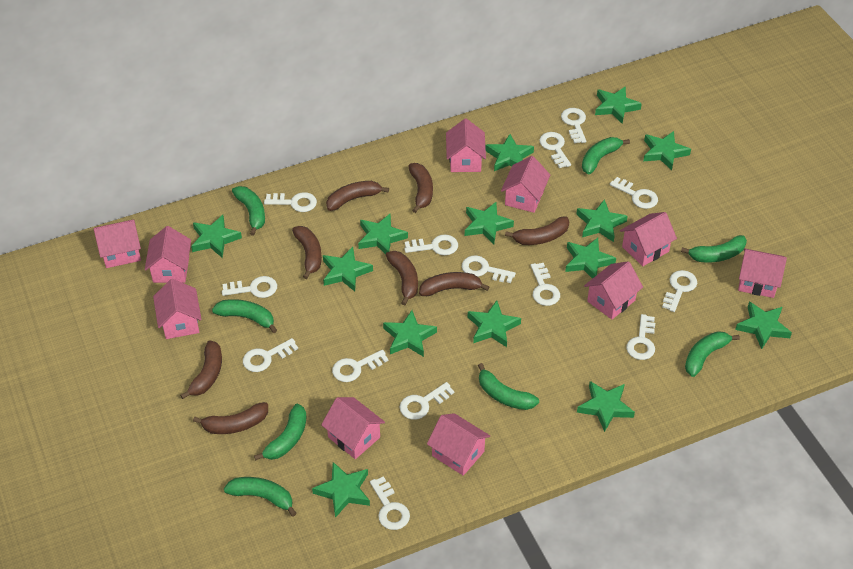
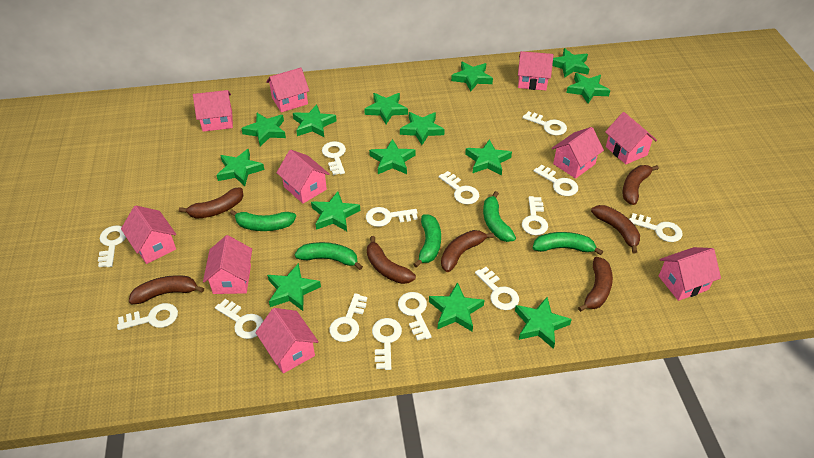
brown banana: 8 -> 7
green banana: 8 -> 5

